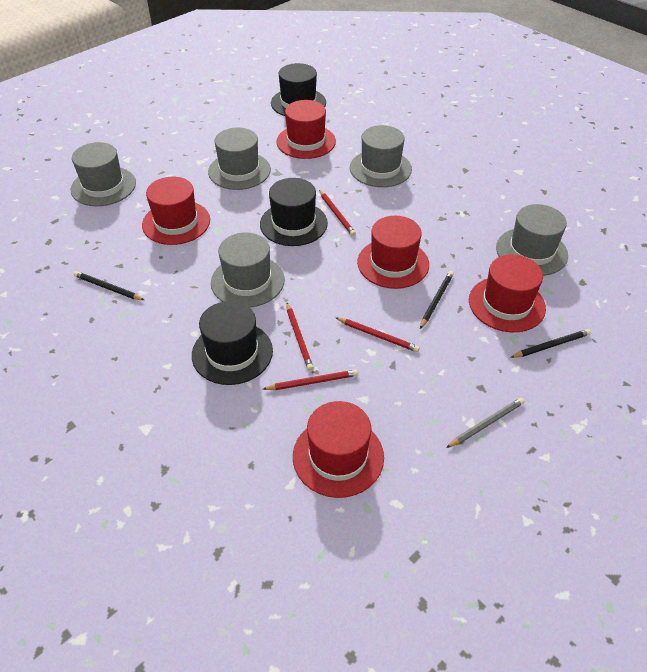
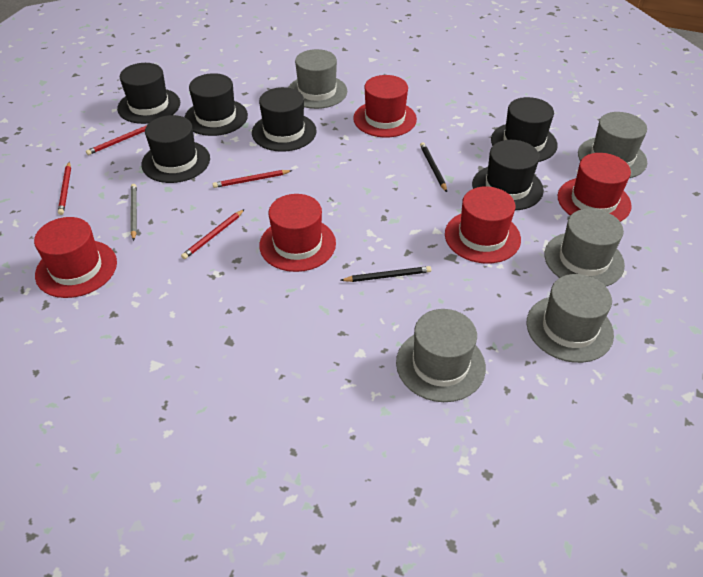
black hat: 3 -> 6
black pencil: 3 -> 2

